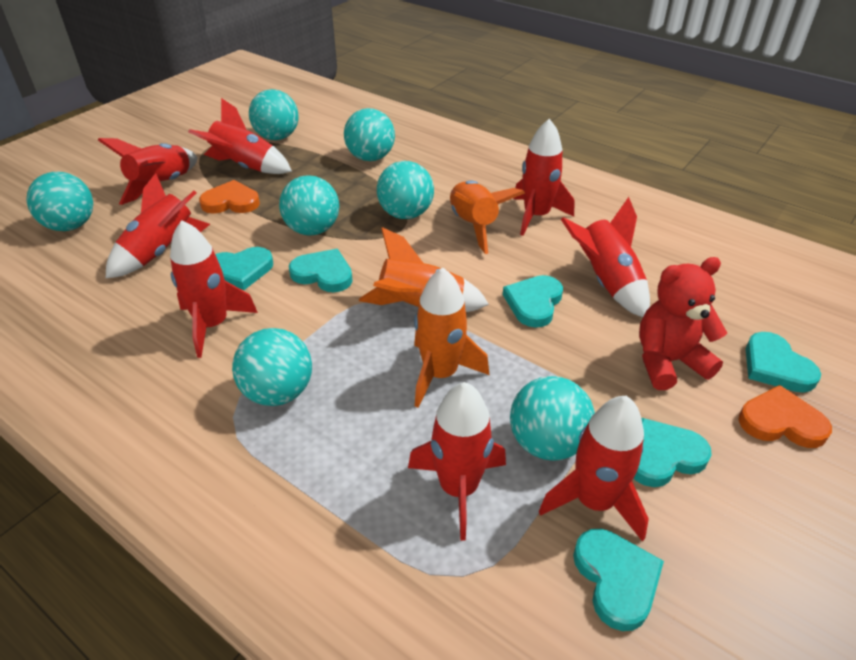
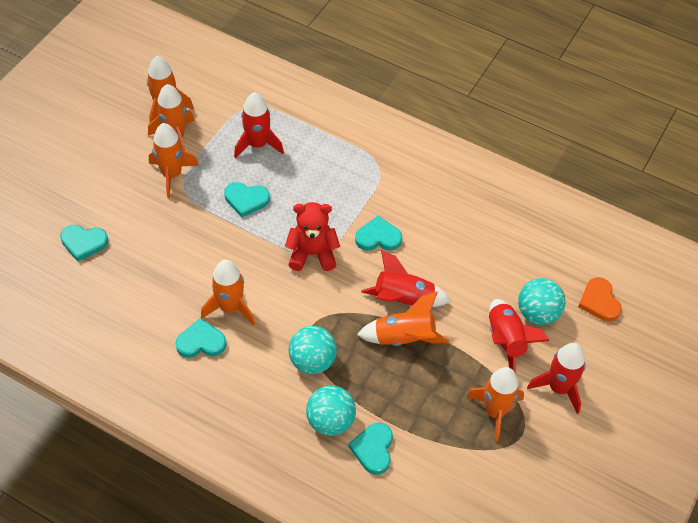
orange heart: 2 -> 1
orange rocket: 3 -> 6
red rocket: 8 -> 4
turquoise ball: 7 -> 3
turquoise heart: 6 -> 5

